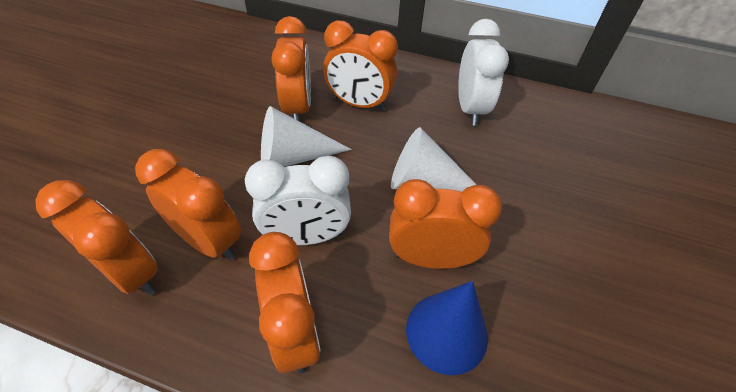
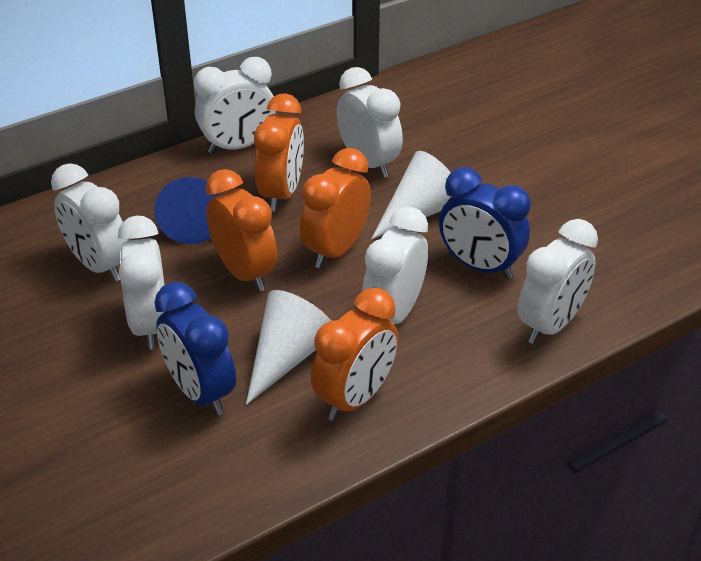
blue clock: 0 -> 2
orange clock: 6 -> 4
white clock: 2 -> 6

